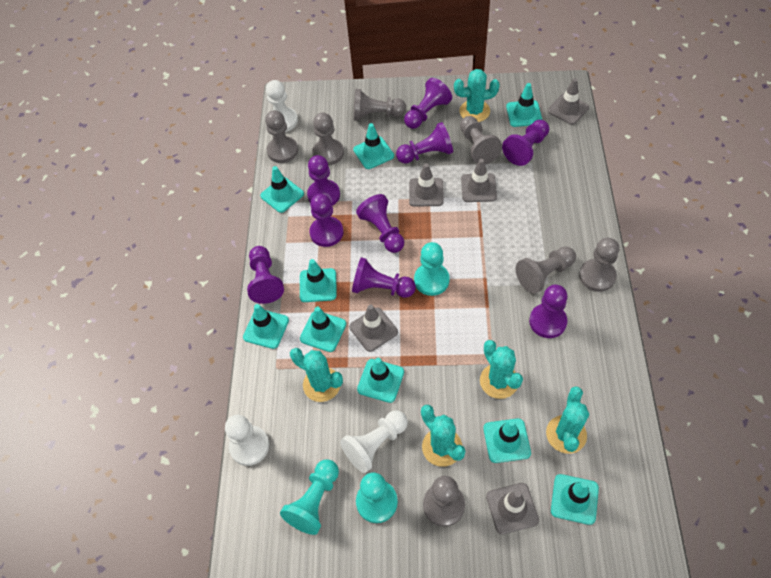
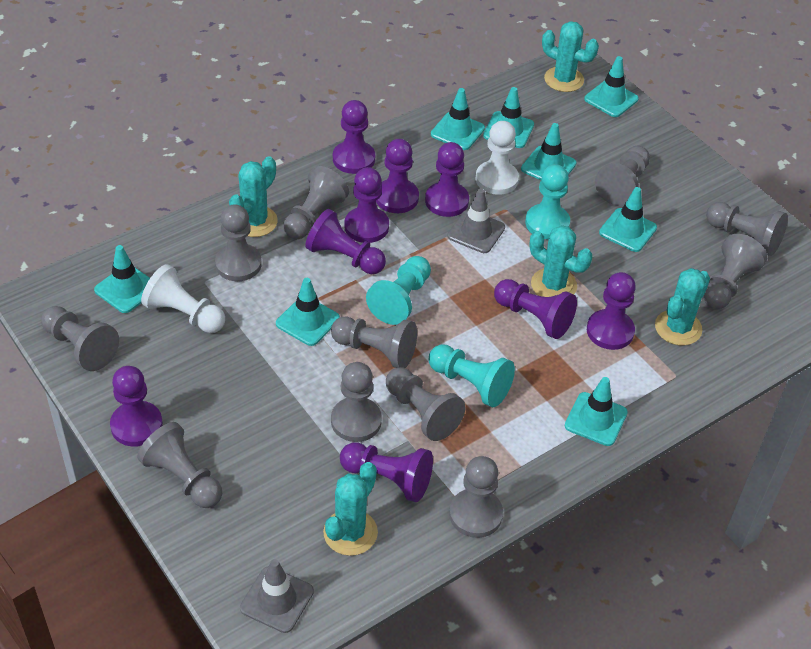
grey pawn: 7 -> 11
grey traffic cone: 5 -> 2
turquoise traffic cone: 9 -> 8
white pawn: 3 -> 2

